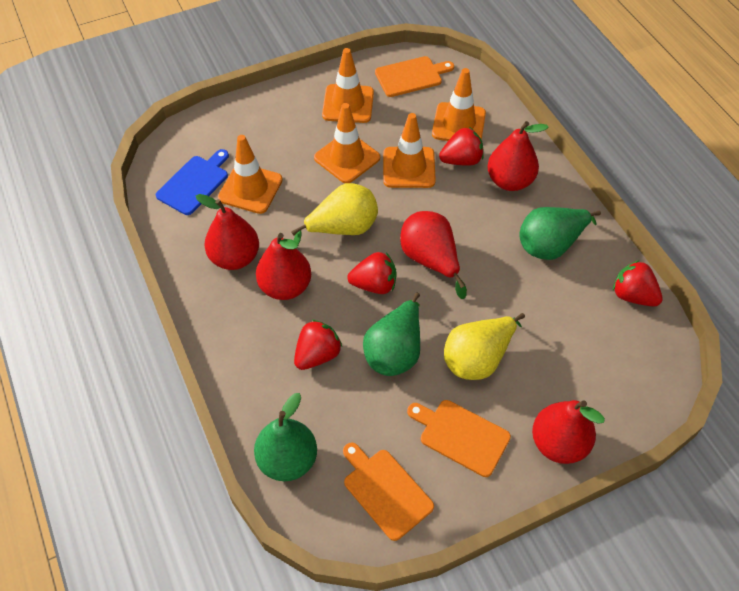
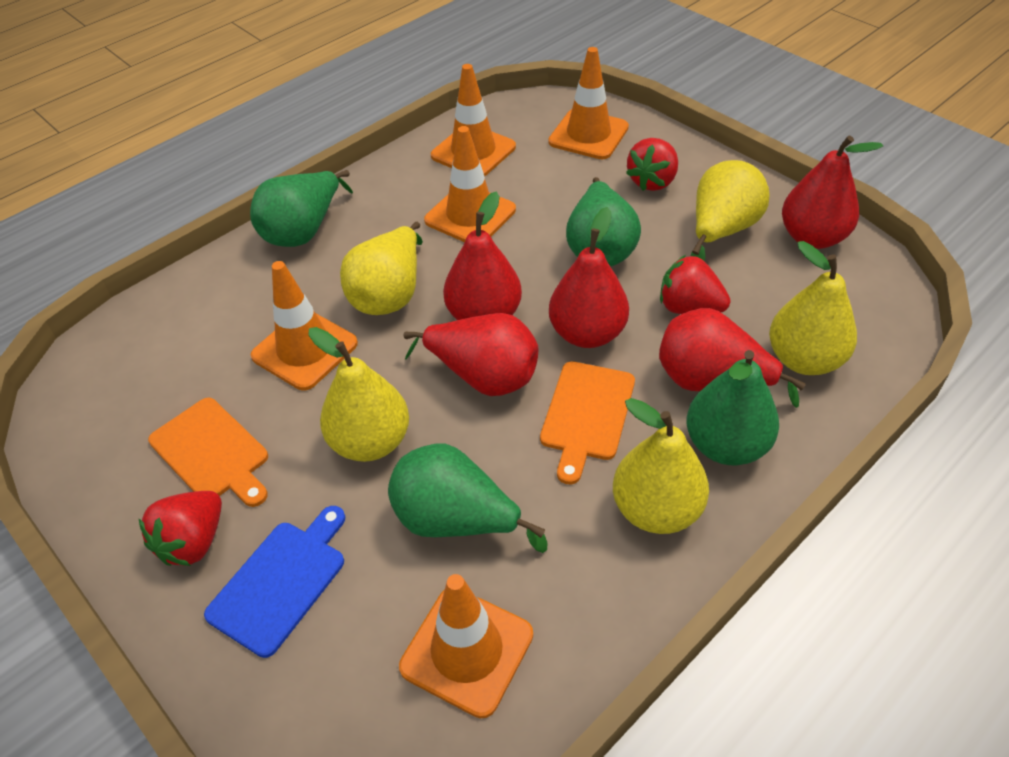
green pear: 3 -> 4
orange cutting board: 3 -> 2
red strawberry: 4 -> 3
yellow pear: 2 -> 5

